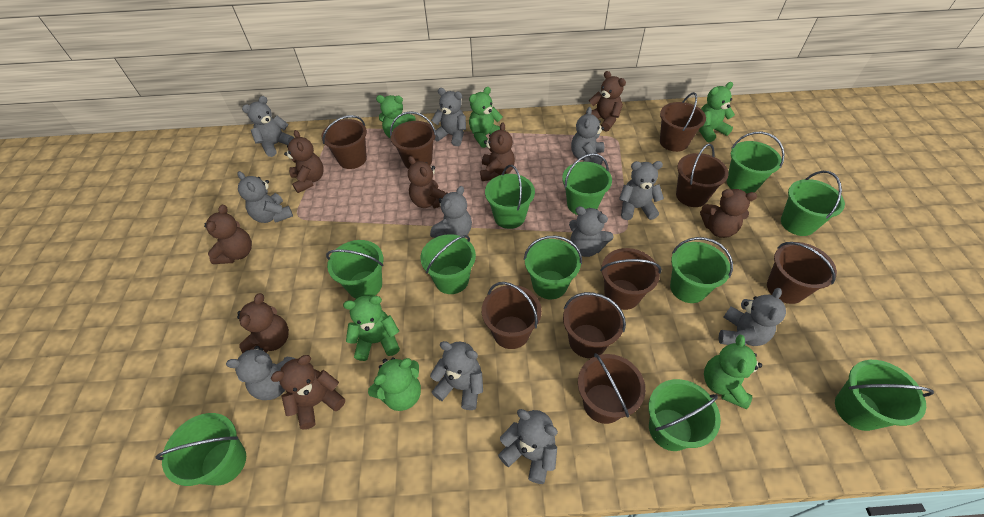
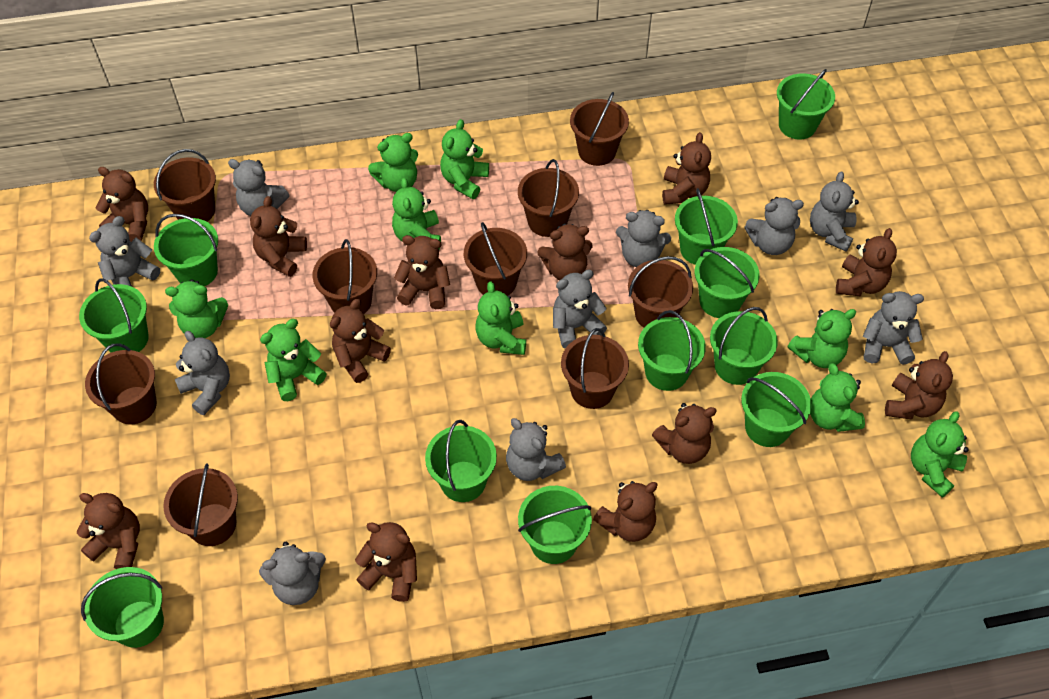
brown teddy bear: 8 -> 12
green teddy bear: 6 -> 9
grey teddy bear: 11 -> 10

